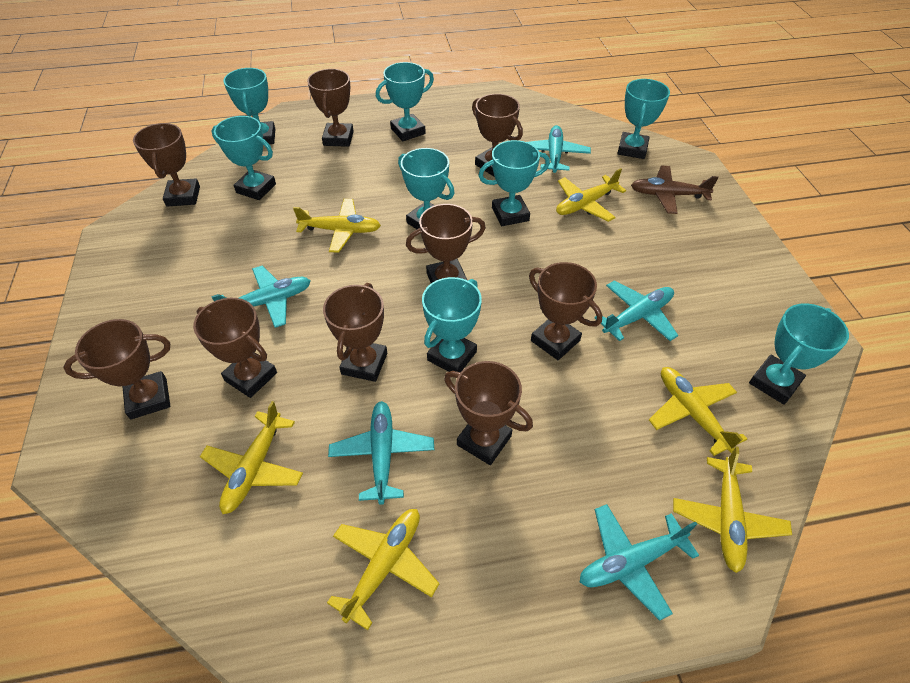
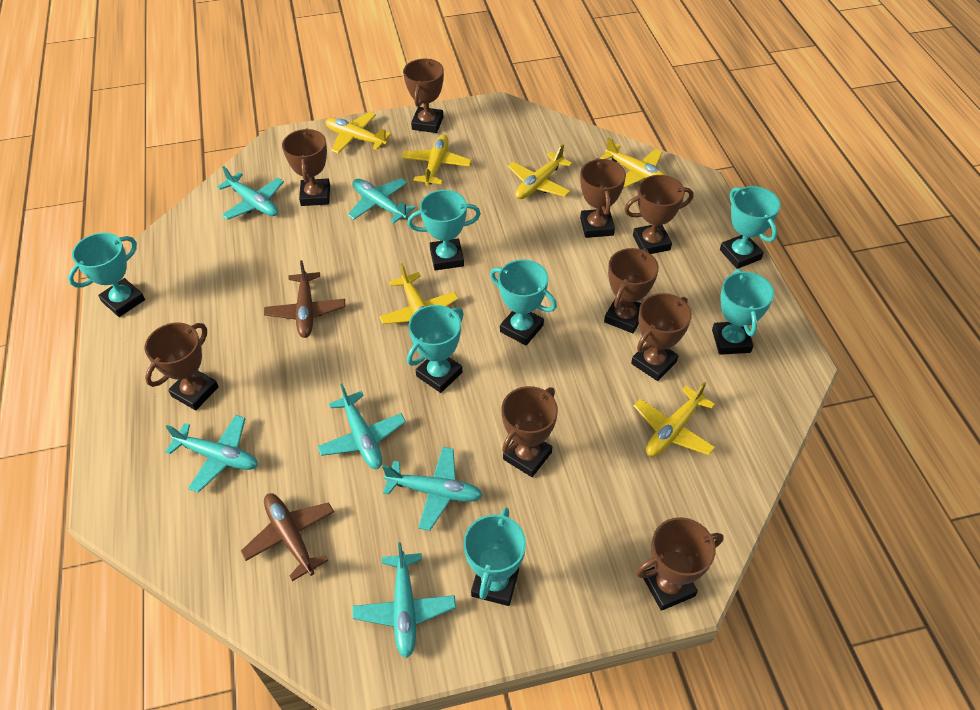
brown plane: 1 -> 2
turquoise plane: 5 -> 6
turquoise trophy: 8 -> 7

